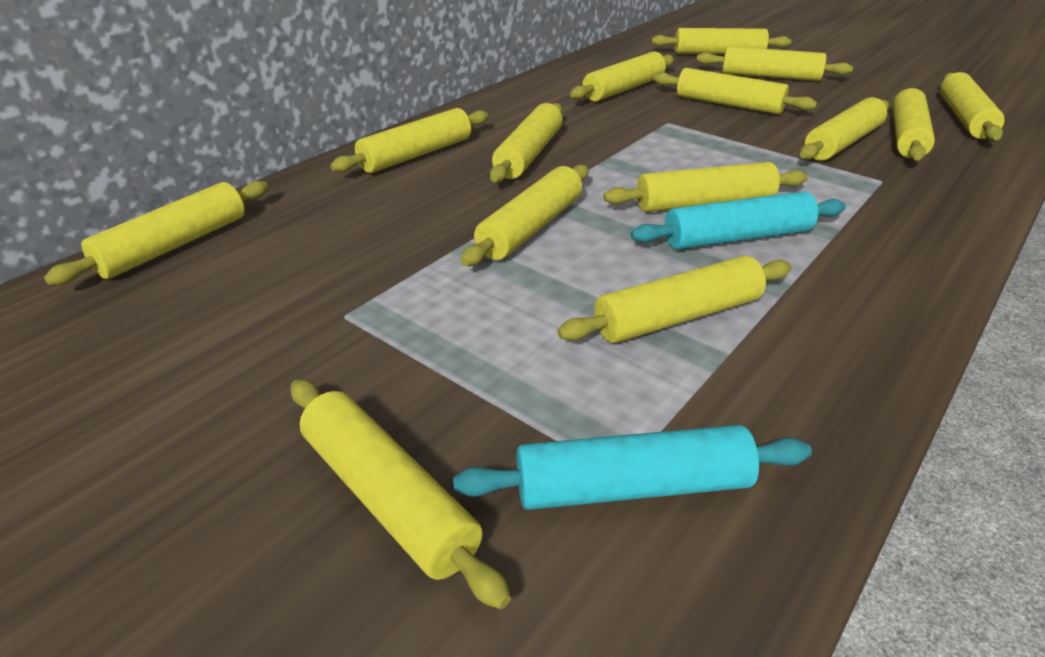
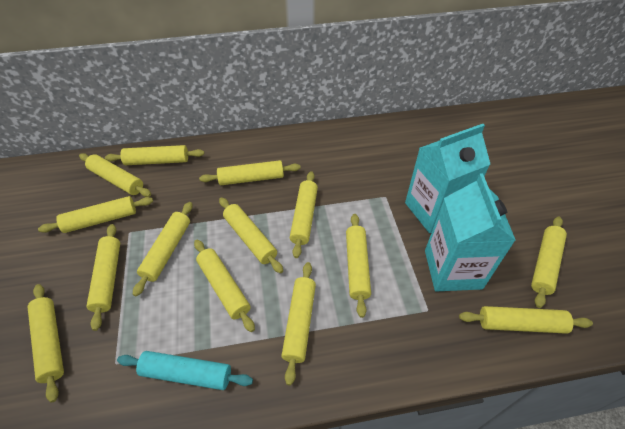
turquoise carton: 0 -> 2
turquoise rolling pin: 2 -> 1

